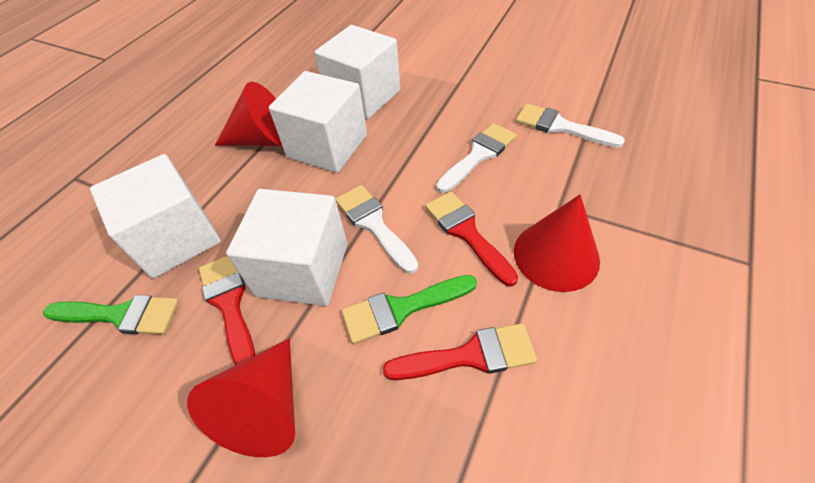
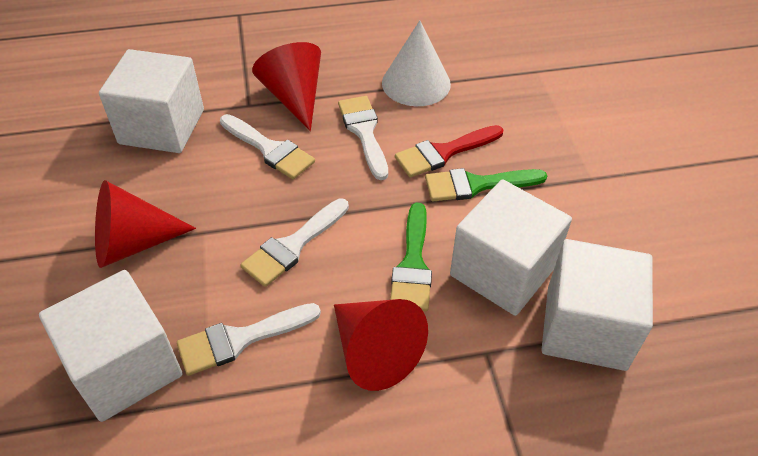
red brush: 3 -> 1
white brush: 3 -> 4
white cone: 0 -> 1

